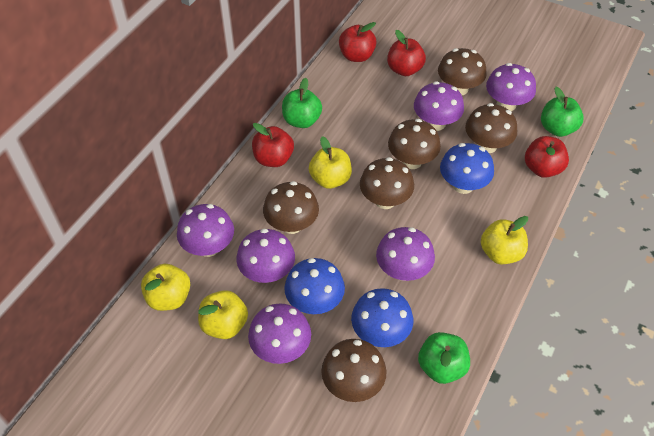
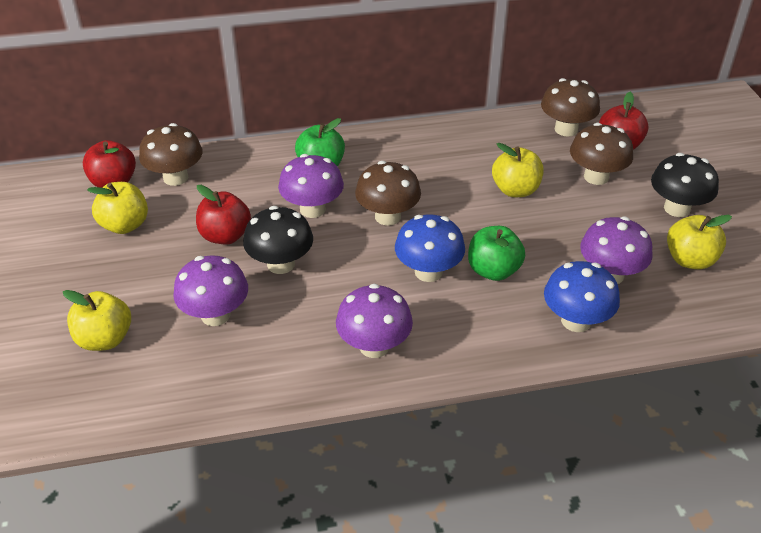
black mushroom: 0 -> 2
blue mushroom: 3 -> 2
brown mushroom: 6 -> 4
green apple: 3 -> 2
purple mushroom: 6 -> 4
red apple: 4 -> 3

